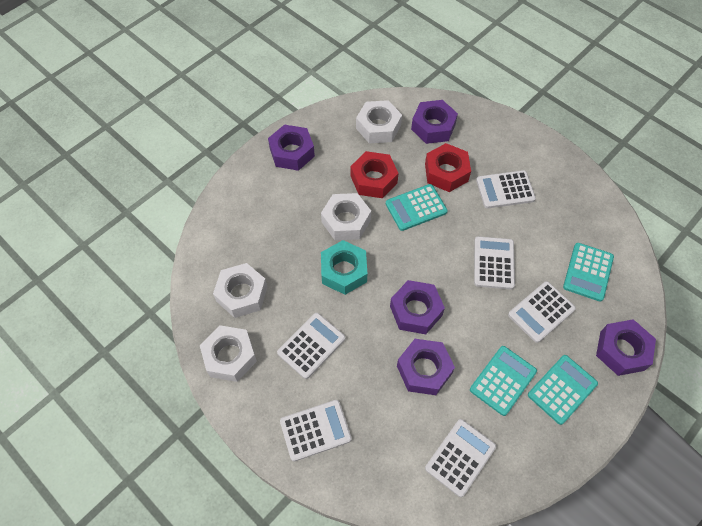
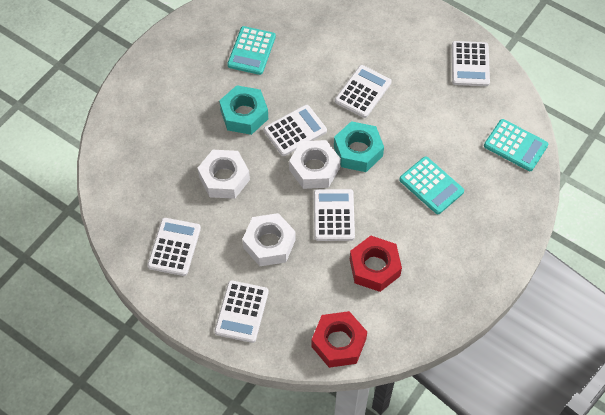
purple nut: 5 -> 0
turquoise calculator: 4 -> 3
turquoise nut: 1 -> 2
white nut: 4 -> 3

